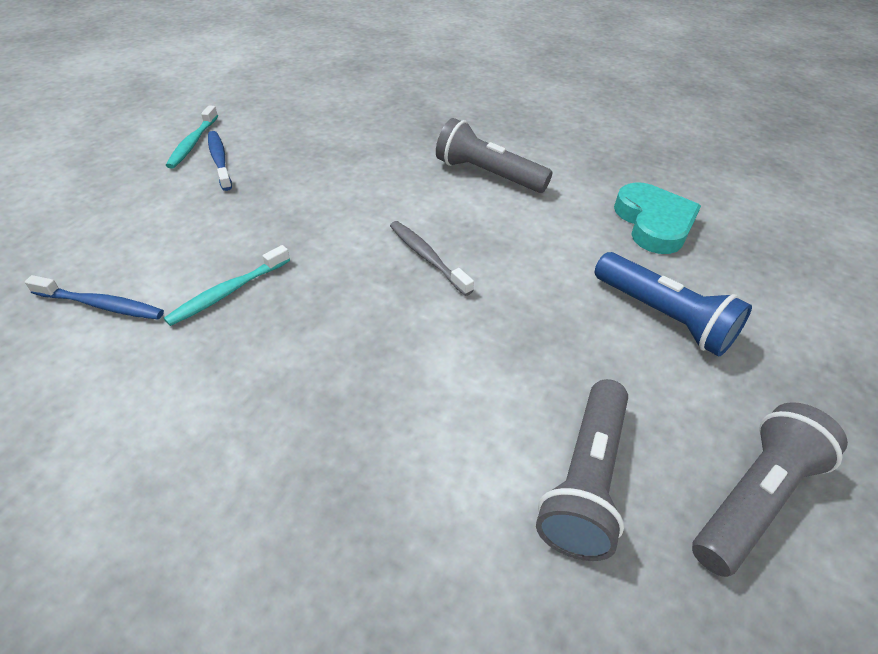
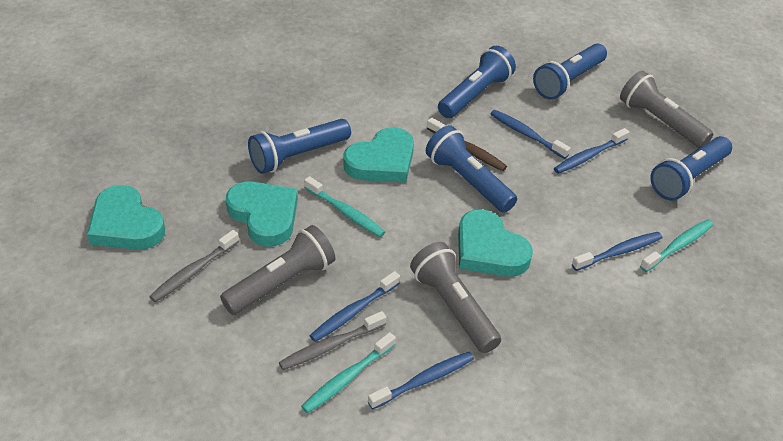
blue flashlight: 1 -> 5
blue toothbrush: 2 -> 5
brown toothbrush: 0 -> 1
grey toothbrush: 1 -> 2
turquoise heart: 1 -> 4
turquoise toothbrush: 2 -> 3

